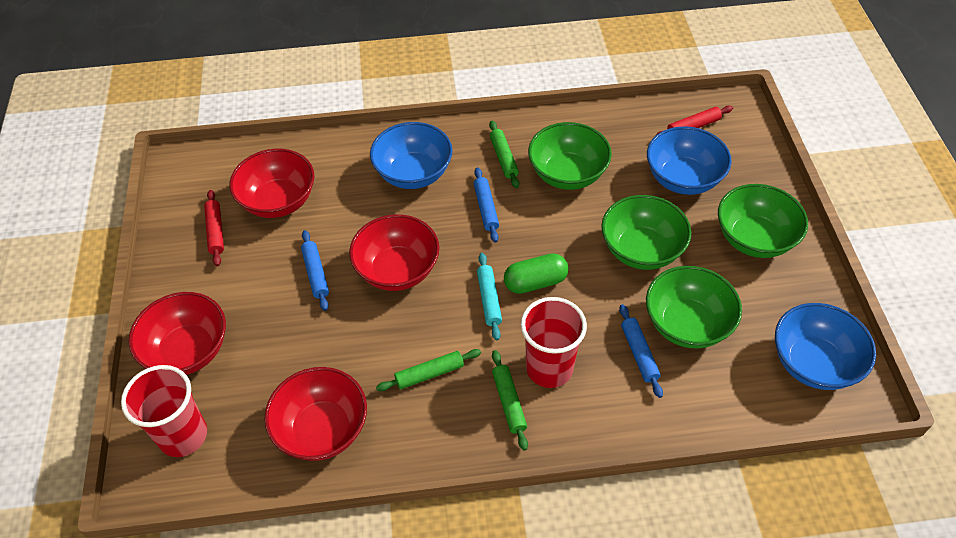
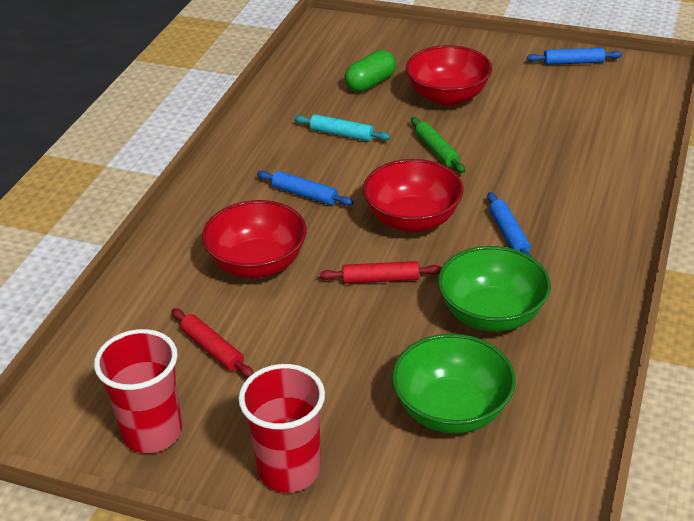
blue bowl: 3 -> 0
green bowl: 4 -> 2
green rolling pin: 3 -> 1
red bowl: 4 -> 3

